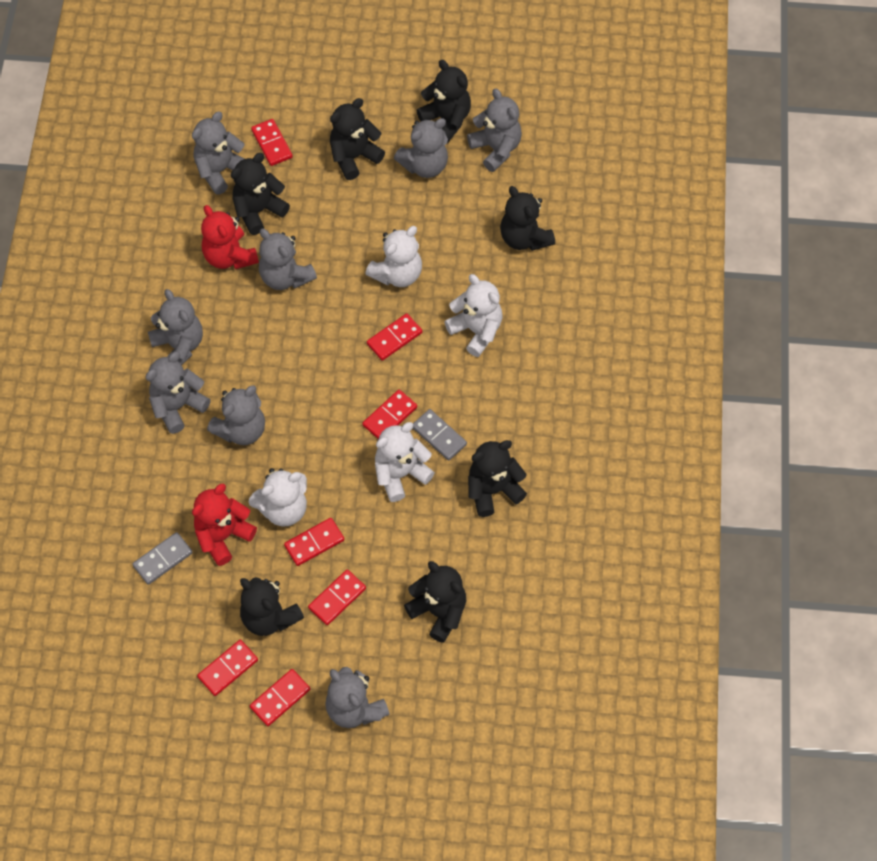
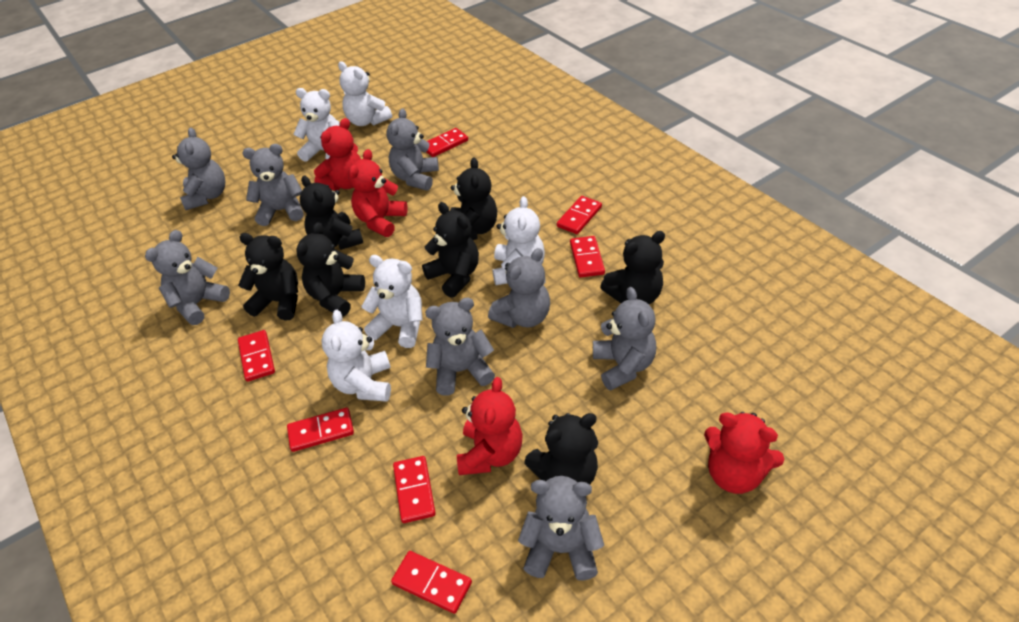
grey domino: 2 -> 0
red teddy bear: 2 -> 4
white teddy bear: 4 -> 5

